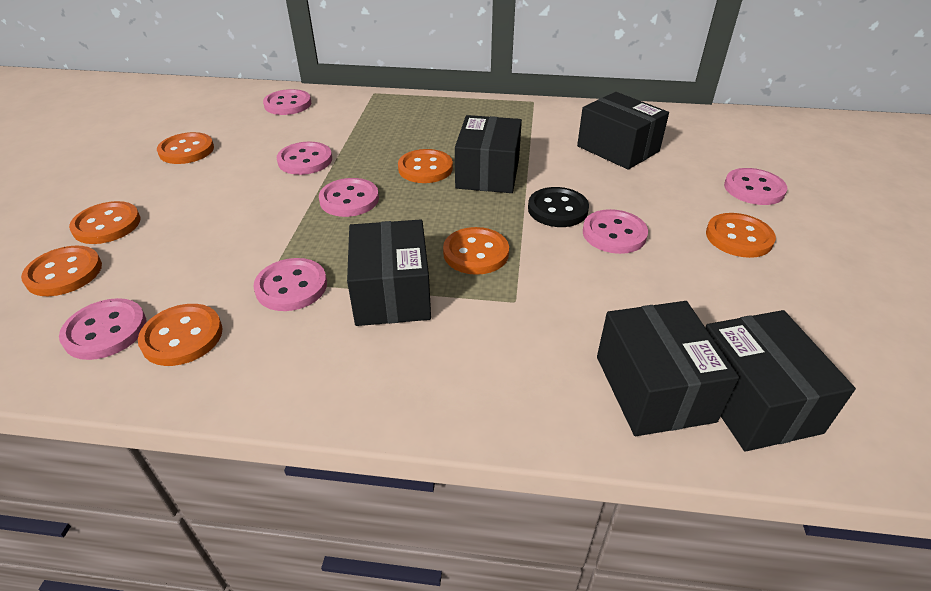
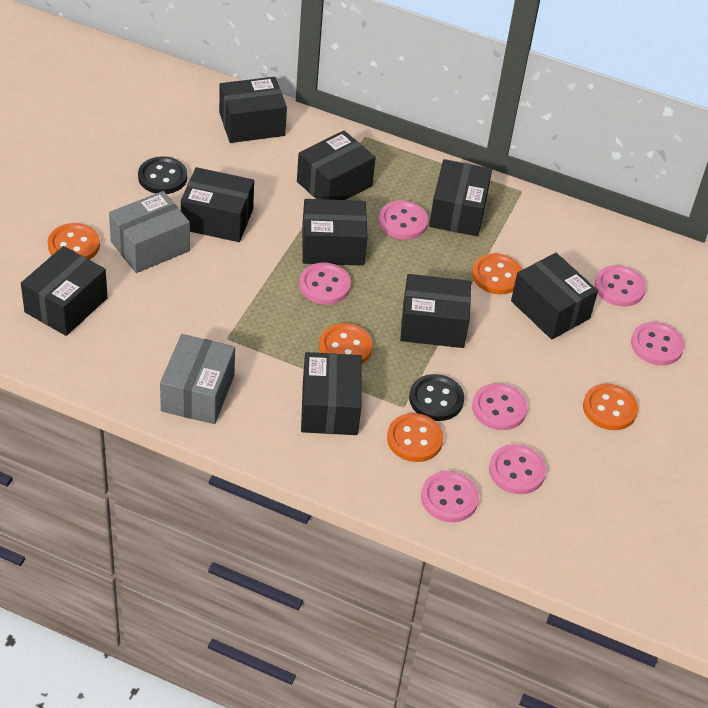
black box: 5 -> 9
black button: 1 -> 2
grey box: 0 -> 2
orange button: 7 -> 5

